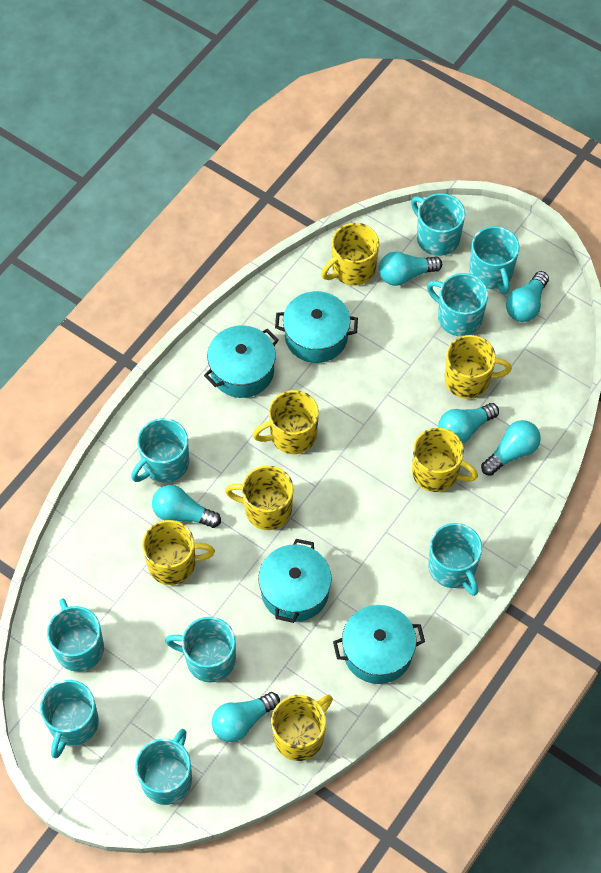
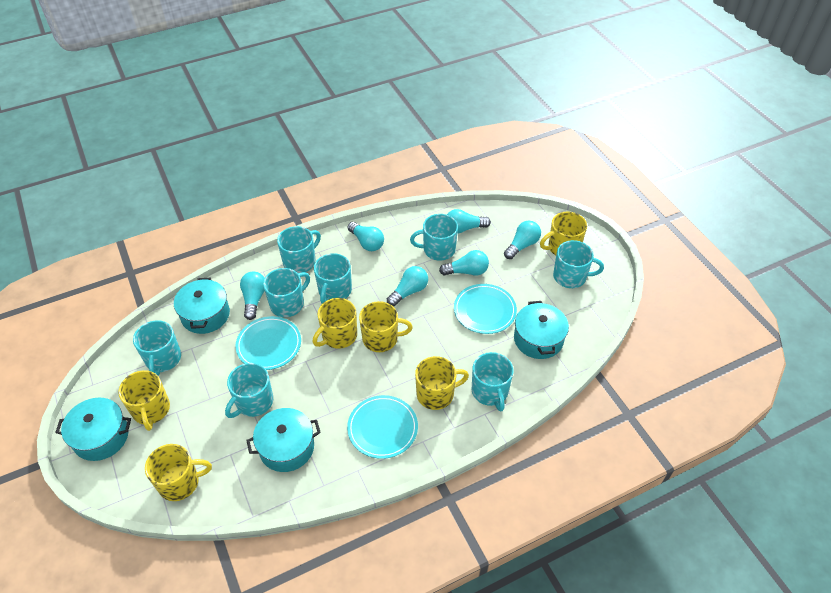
turquoise mug: 9 -> 8
turquoise plate: 0 -> 3
yellow mug: 7 -> 6

